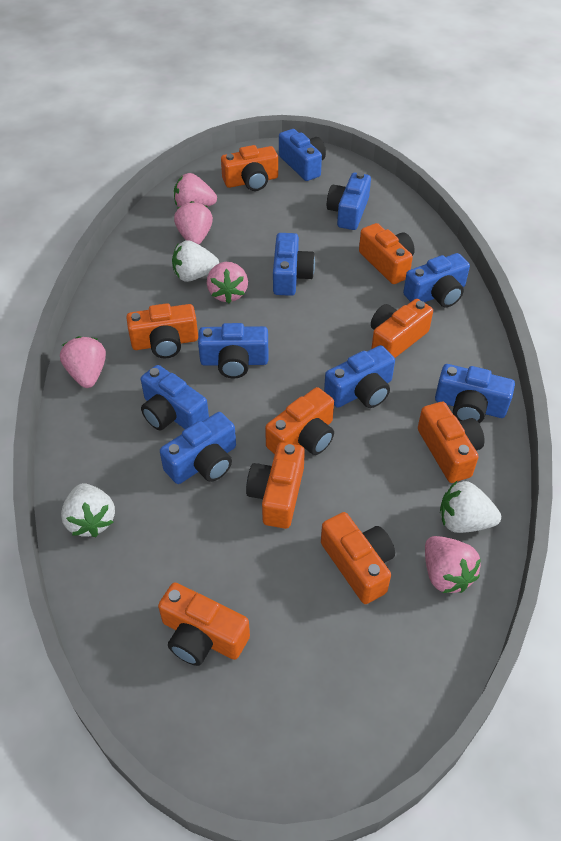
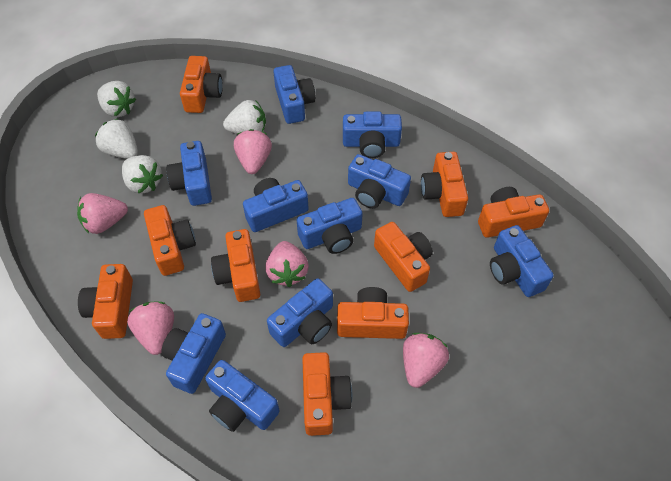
blue camera: 9 -> 10
white strawberry: 3 -> 4

